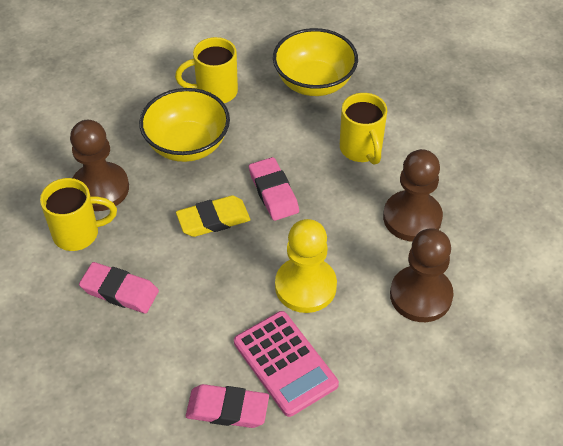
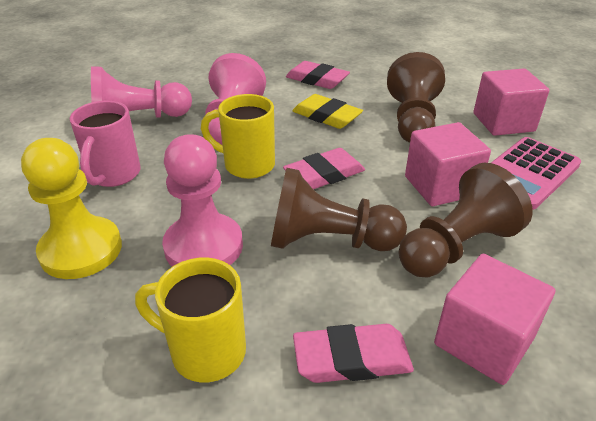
pink cube: 0 -> 3
pink mug: 0 -> 1
pink pawn: 0 -> 3
yellow bowl: 2 -> 0
yellow mug: 3 -> 2

